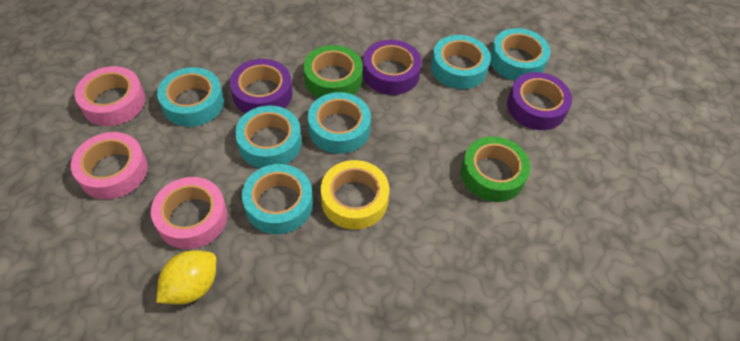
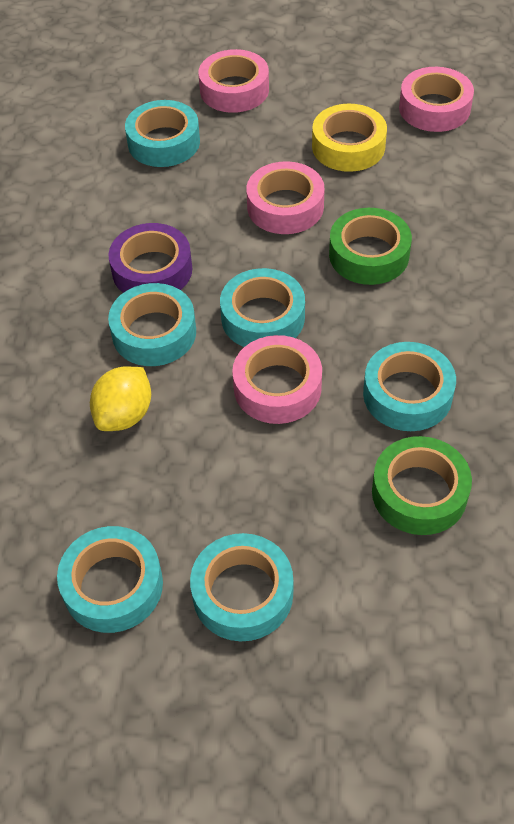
pink tape: 3 -> 4
purple tape: 3 -> 1

